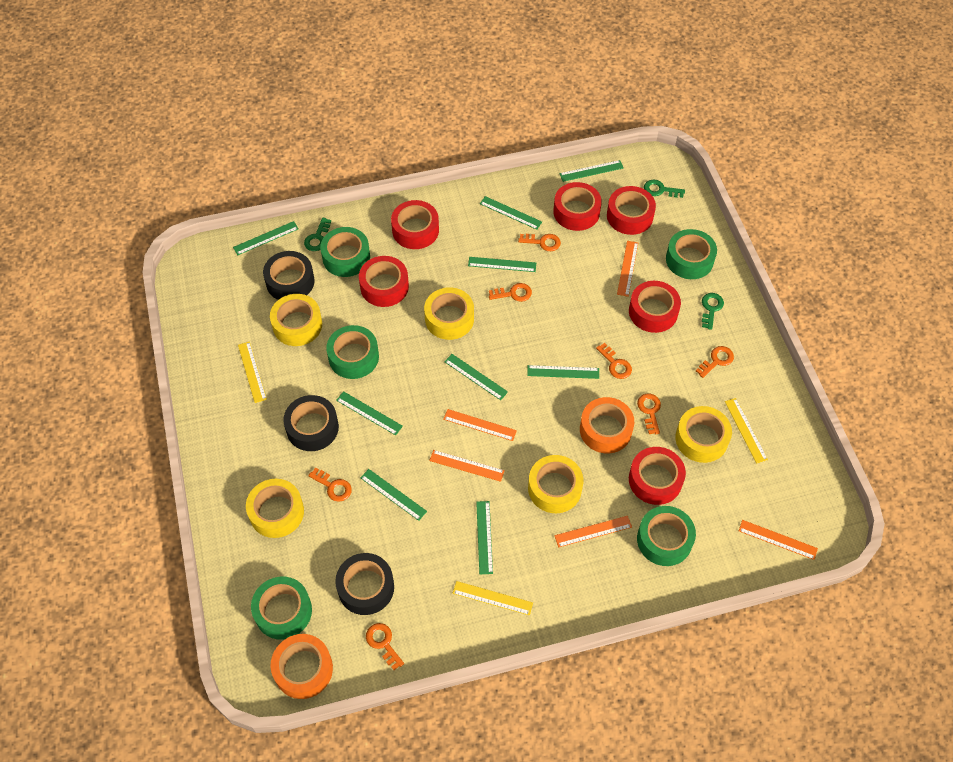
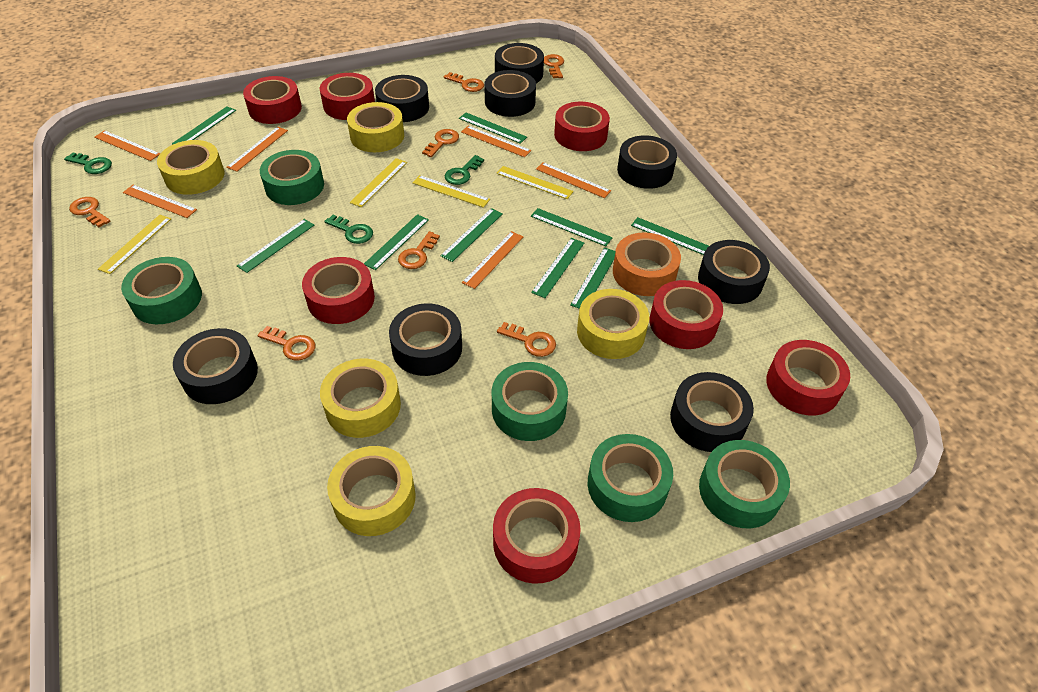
black tape: 3 -> 8
orange ruler: 5 -> 6
orange tape: 2 -> 1
red tape: 6 -> 7
yellow ruler: 3 -> 4

